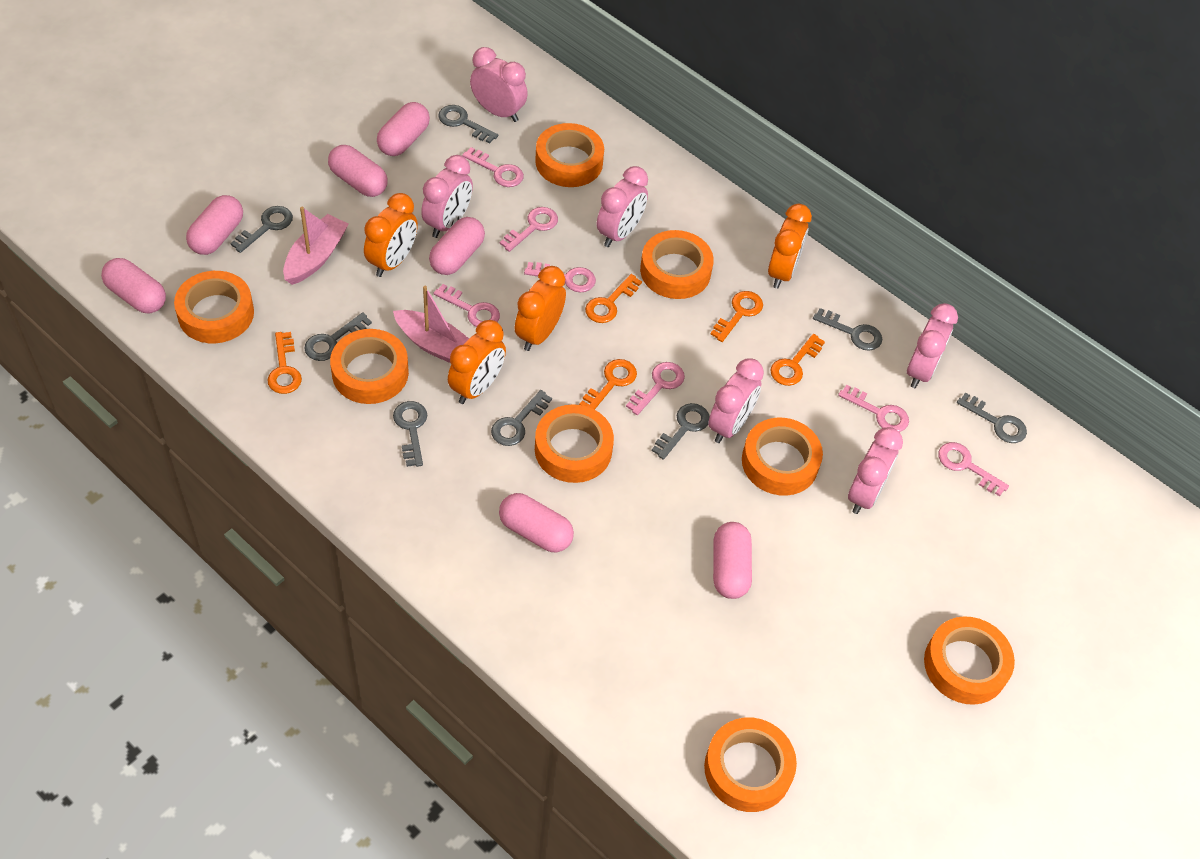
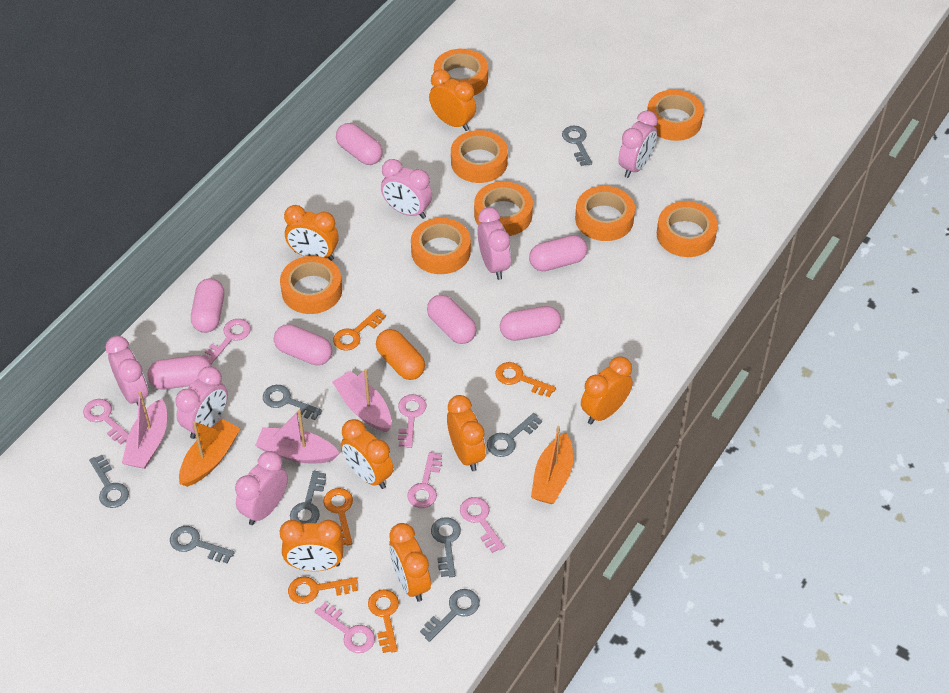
orange boat: 0 -> 2
orange capsule: 0 -> 1
orange clock: 4 -> 7
pink boat: 2 -> 3
pink key: 7 -> 6

